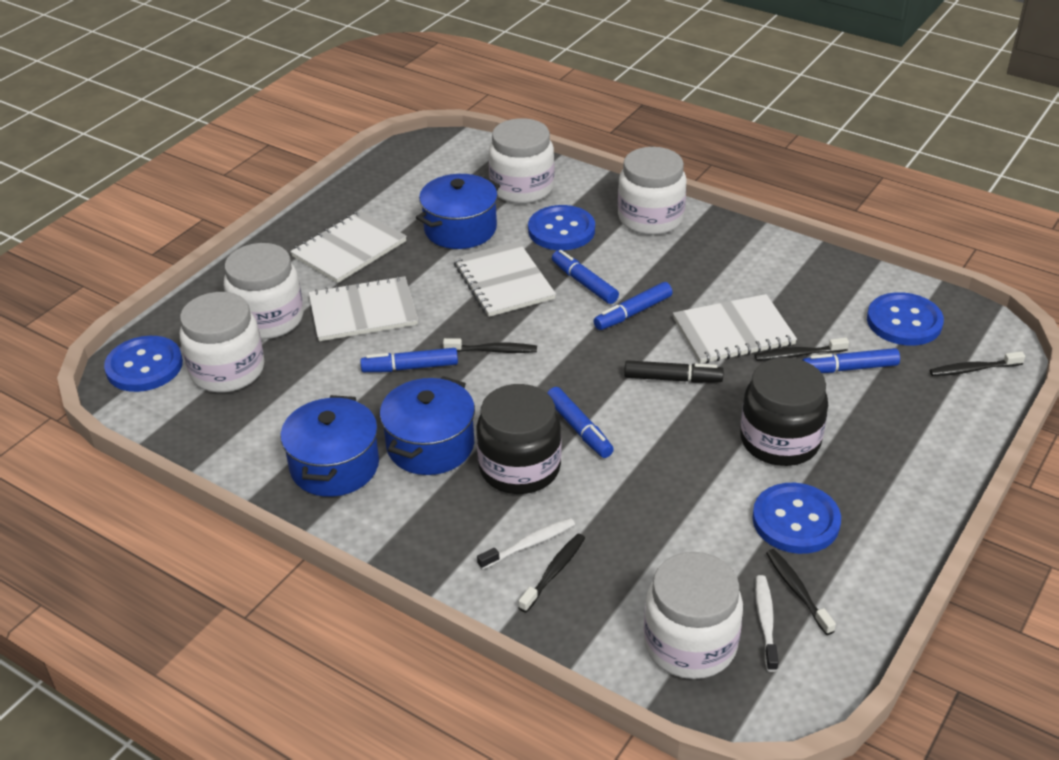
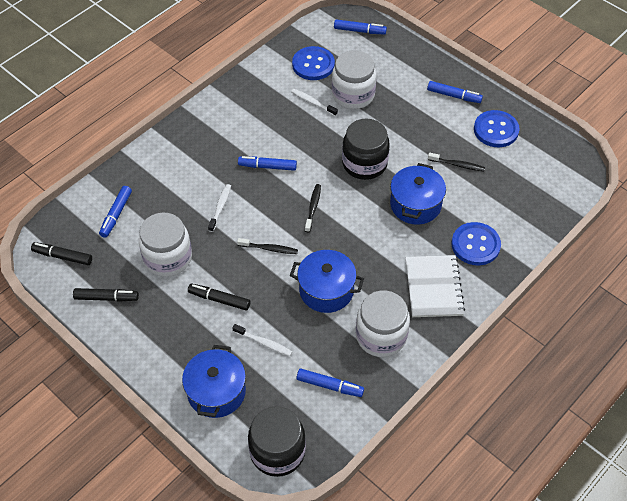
black marker: 1 -> 3
black toothbrush: 5 -> 3
blue button: 4 -> 3
white jar: 5 -> 3
white notebook: 4 -> 1
white toothbrush: 2 -> 3

